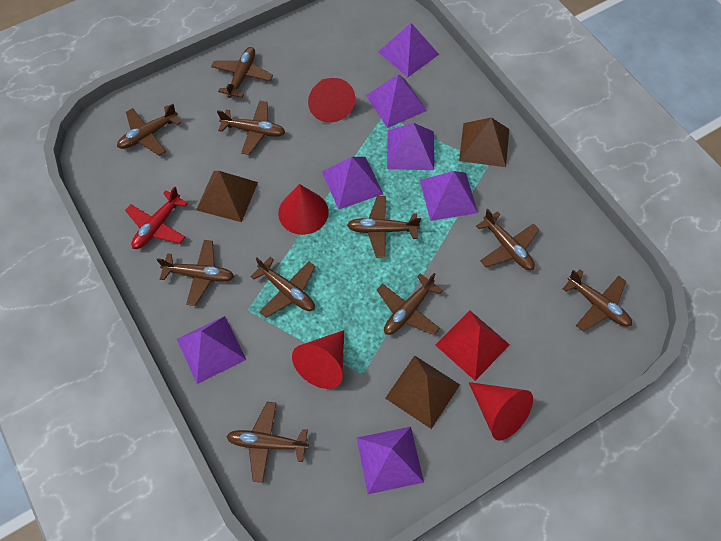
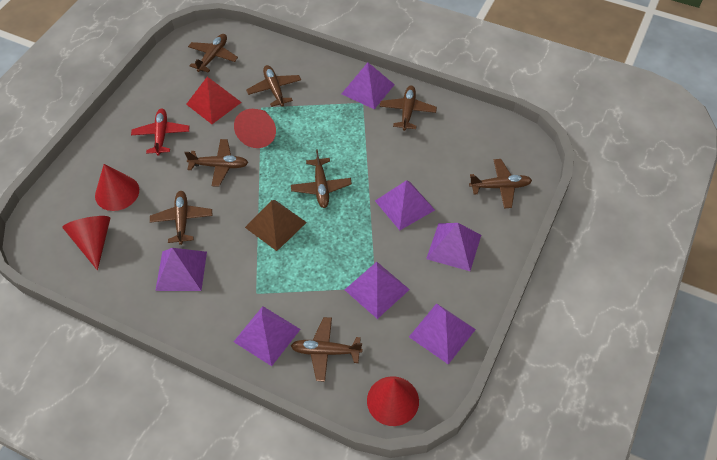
brown plane: 10 -> 8
brown pyramid: 3 -> 1

